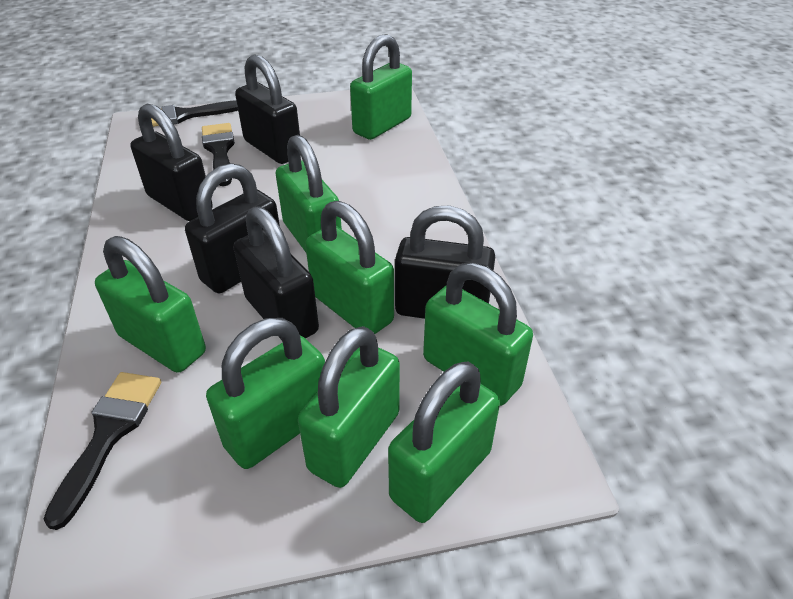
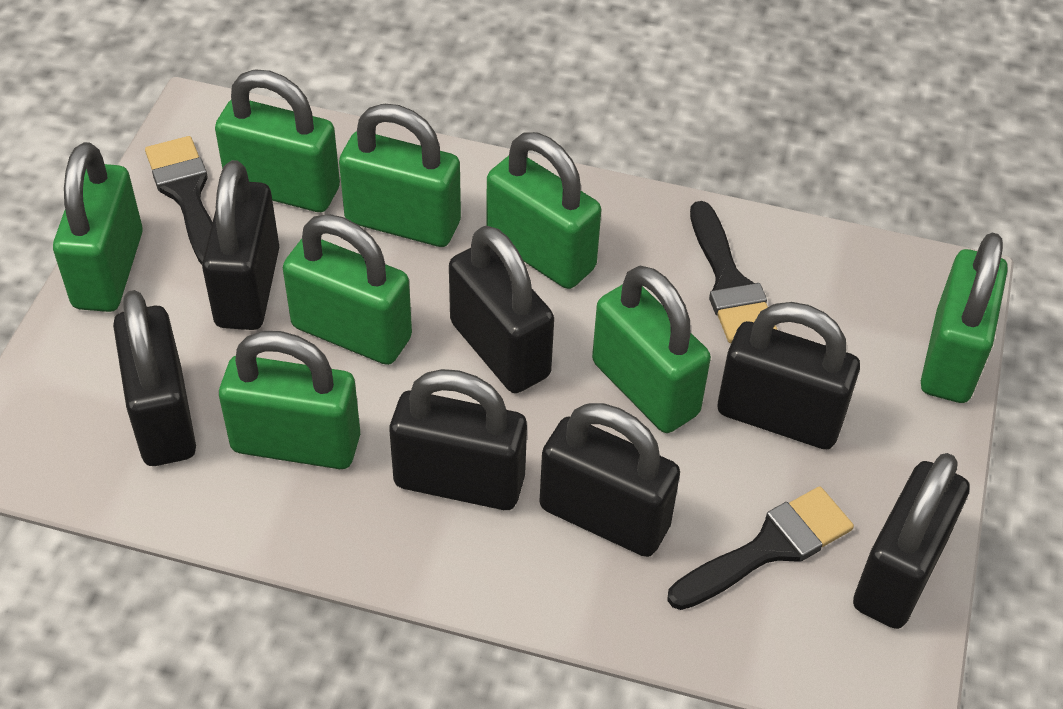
black padlock: 5 -> 7

